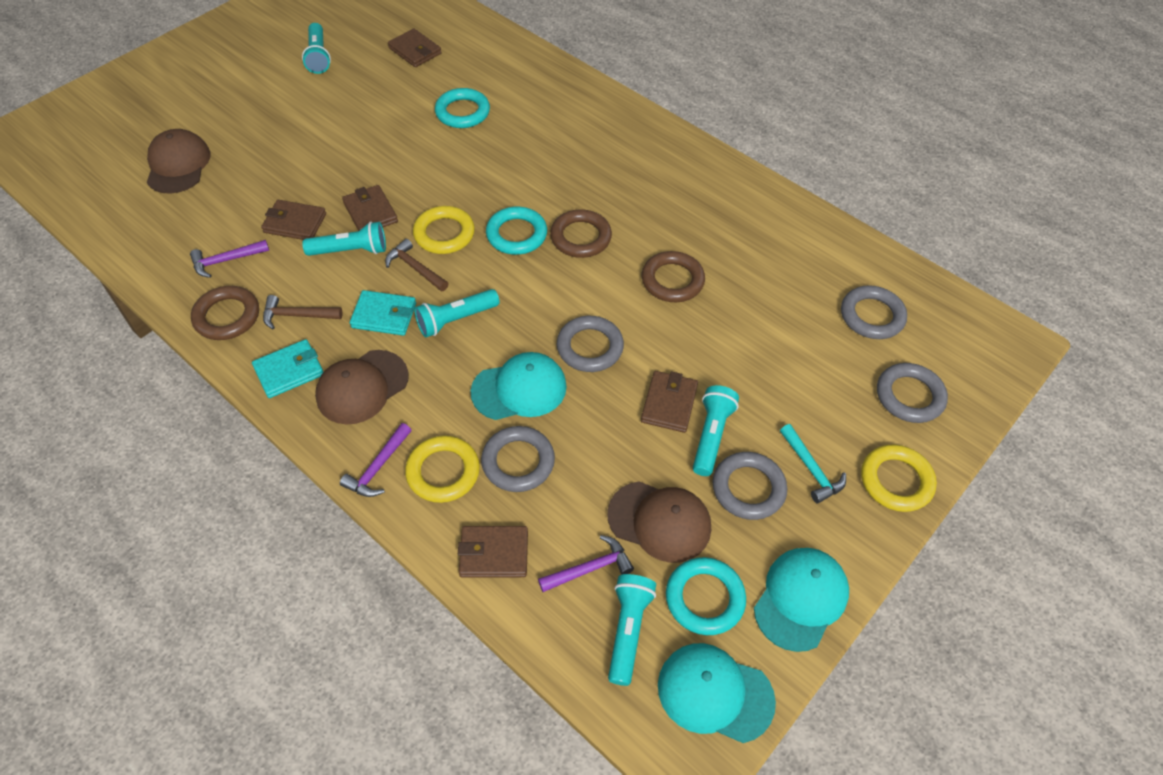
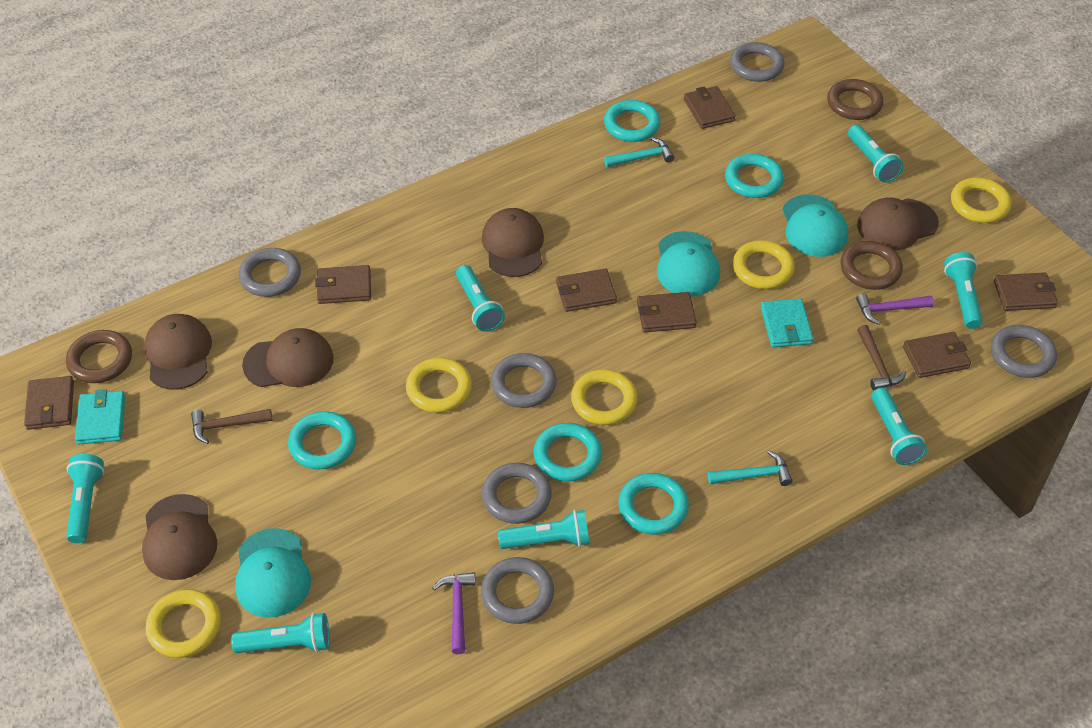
brown cap: 3 -> 5
brown wallet: 5 -> 7
grey ring: 5 -> 6
purple hammer: 3 -> 2
turquoise flashlight: 5 -> 7
turquoise hammer: 1 -> 2
turquoise ring: 3 -> 5
yellow ring: 3 -> 5

